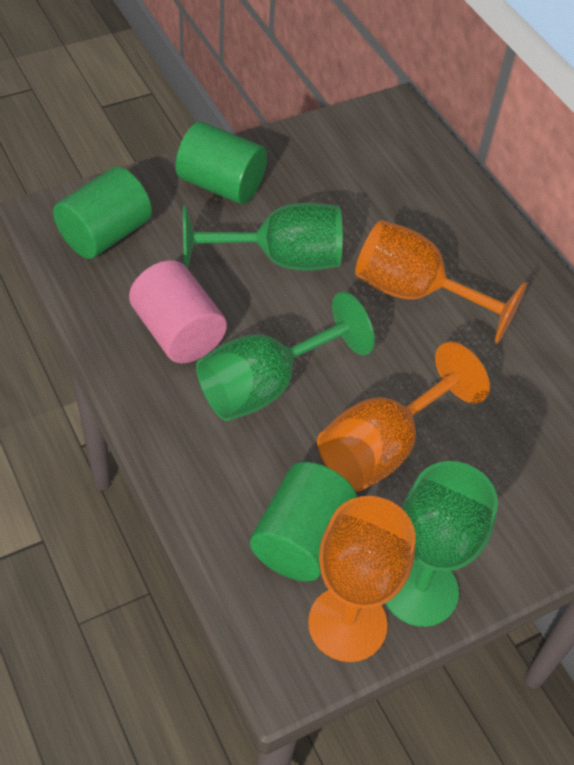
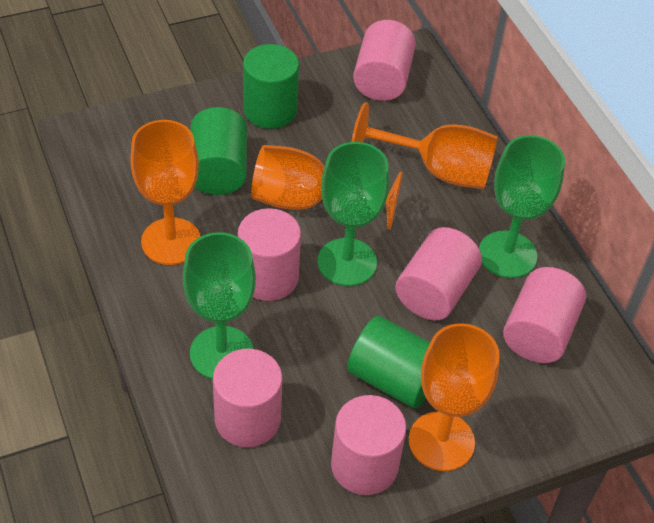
orange goblet: 3 -> 4
pink cylinder: 1 -> 6

